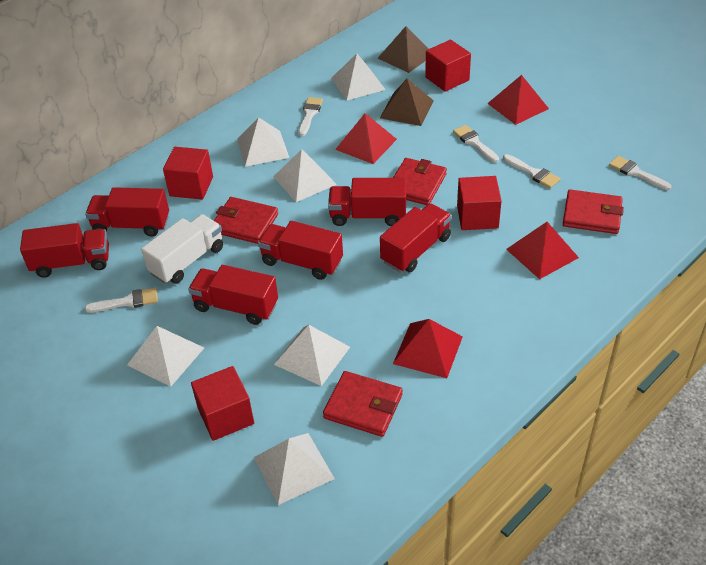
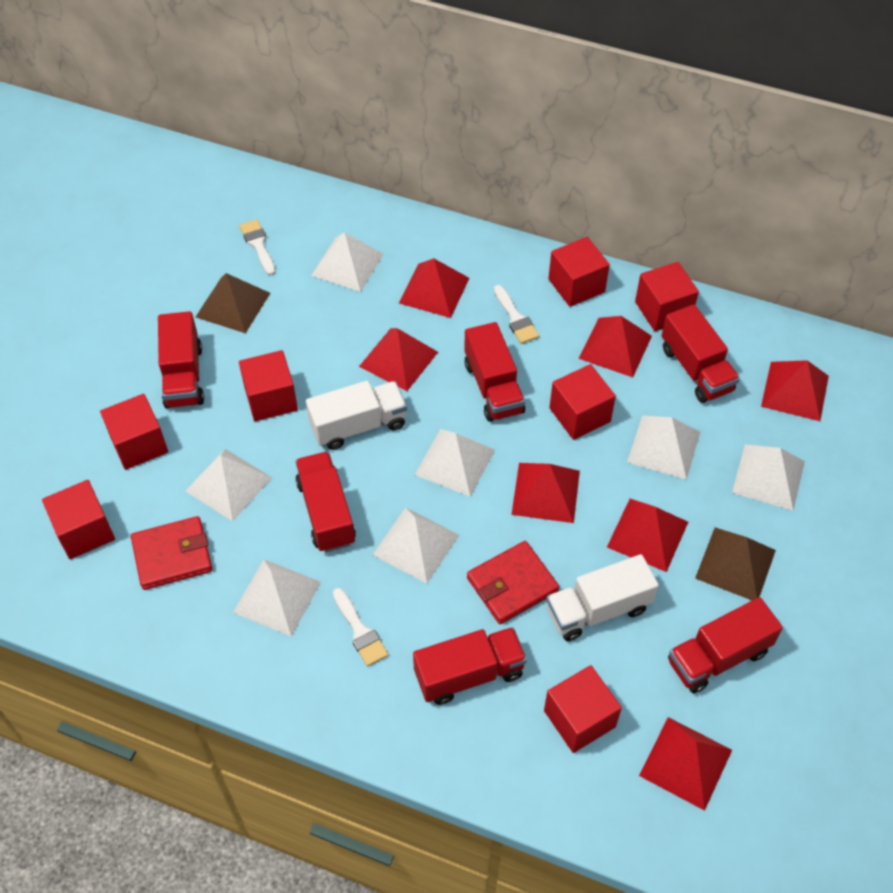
red cube: 4 -> 7
red pyramid: 4 -> 7
red wallet: 4 -> 2
white brush: 5 -> 3
white pyramid: 6 -> 7
white truck: 1 -> 2

